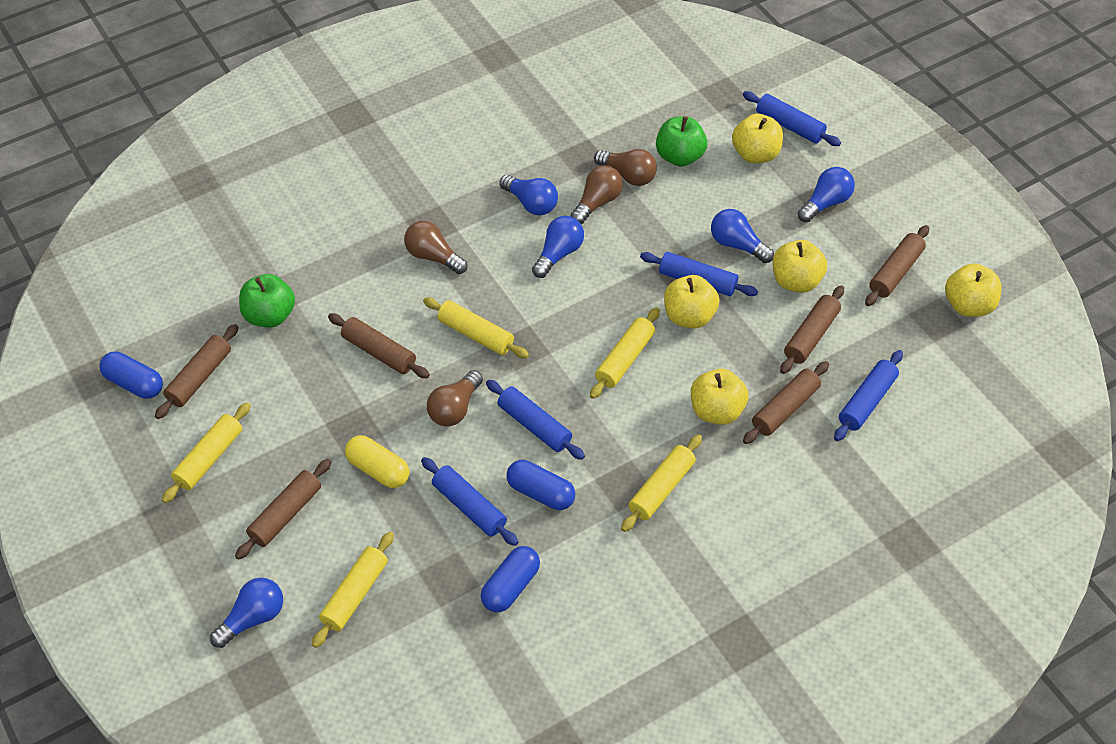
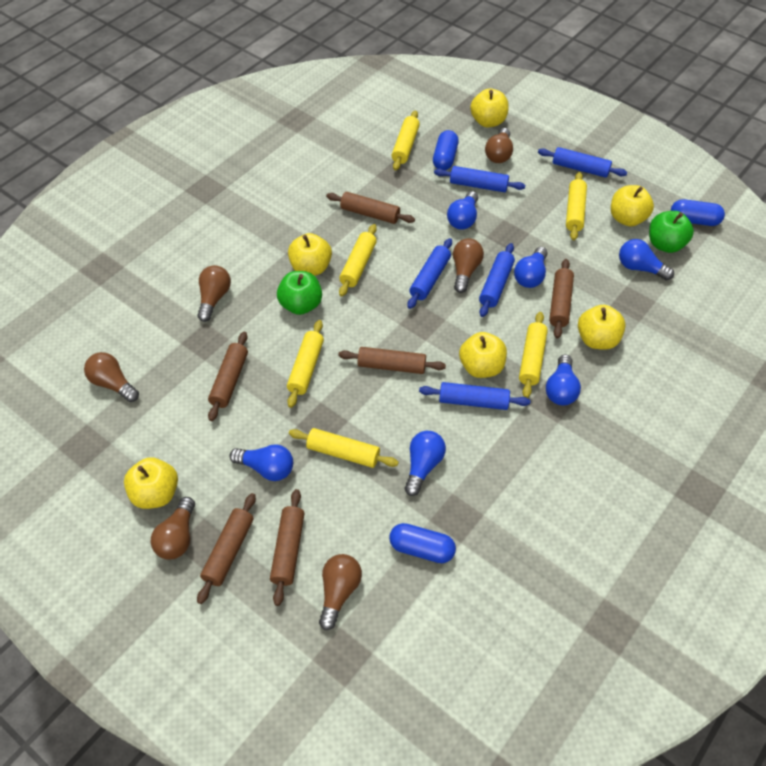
blue light bulb: 5 -> 6
brown light bulb: 4 -> 6
yellow apple: 5 -> 6
yellow capsule: 1 -> 0
yellow rolling pin: 5 -> 6

